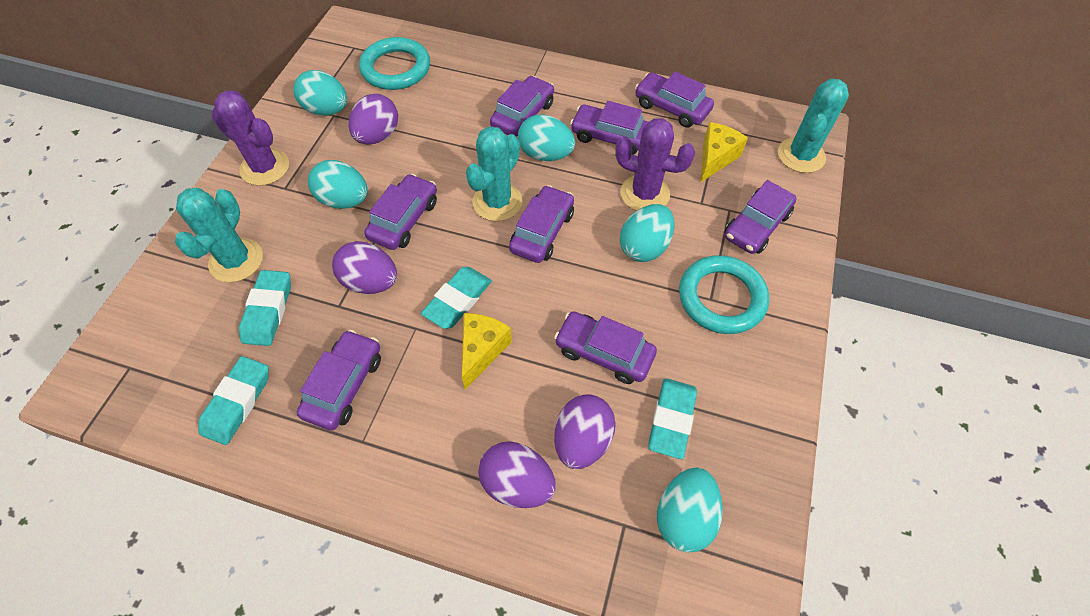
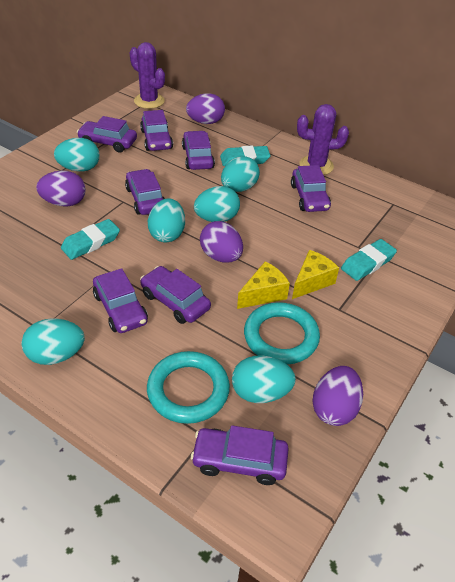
turquoise cactus: 3 -> 0
turquoise egg: 5 -> 6
turquoise eraser: 4 -> 3

